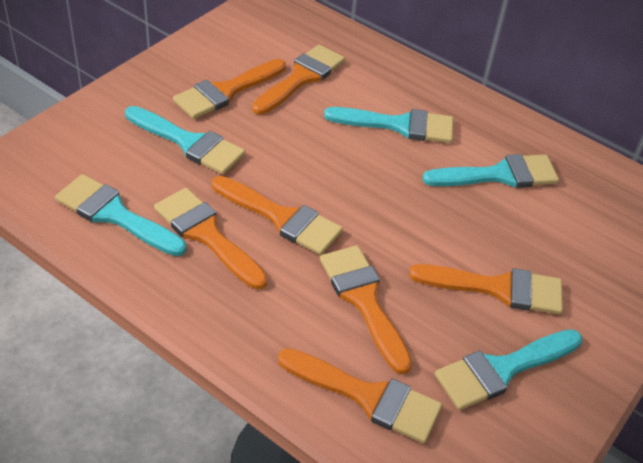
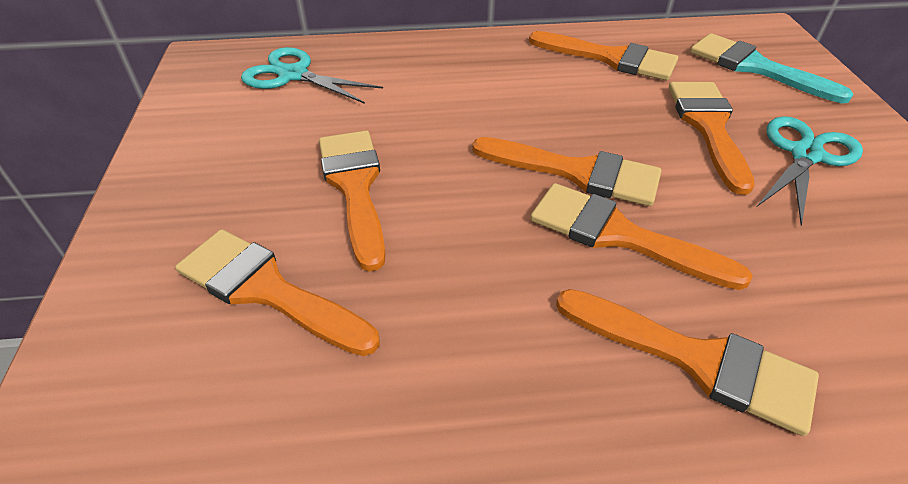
turquoise brush: 5 -> 1
turquoise scissors: 0 -> 2

